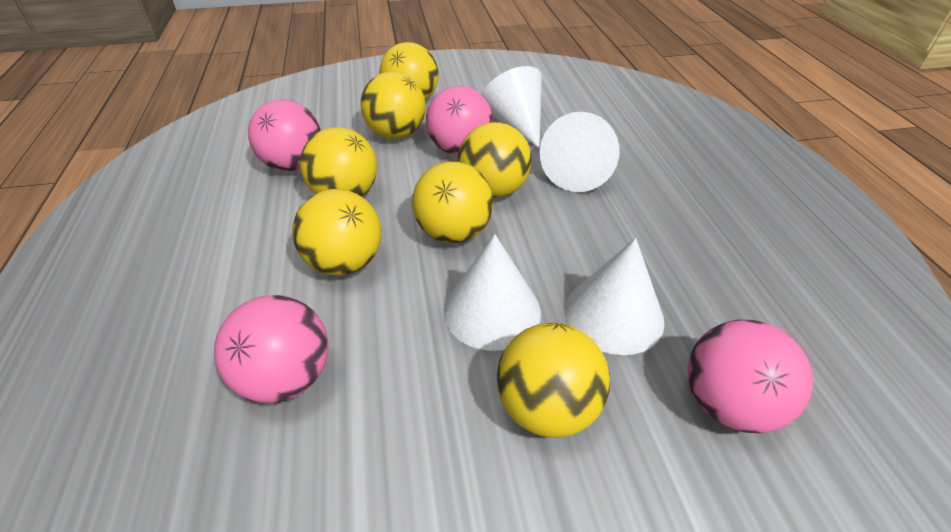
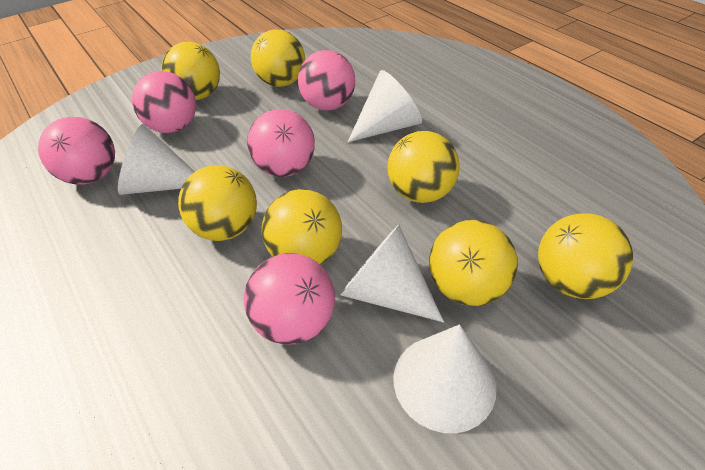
pink ball: 4 -> 5

